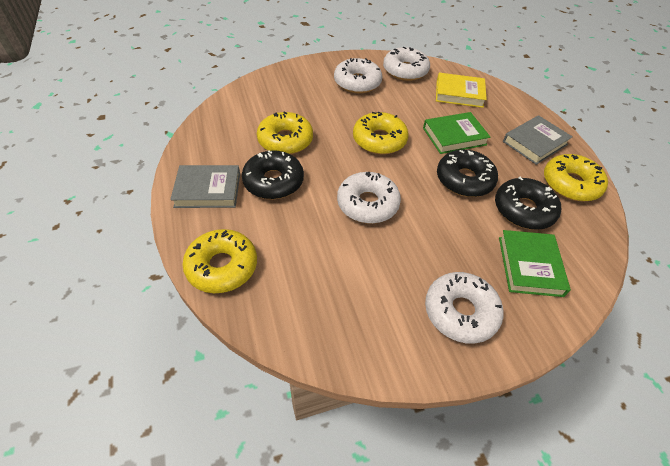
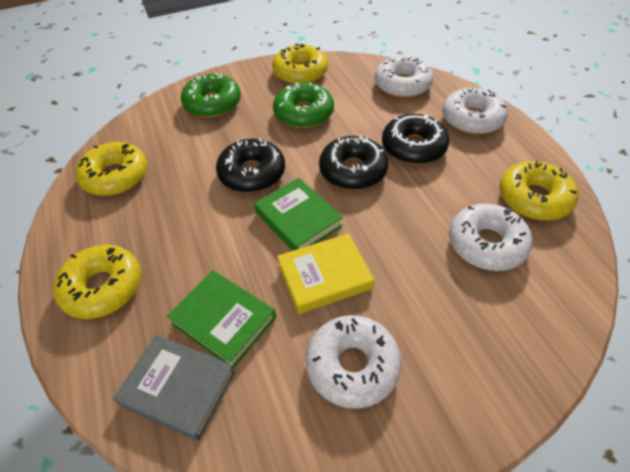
green donut: 0 -> 2
grey book: 2 -> 1

